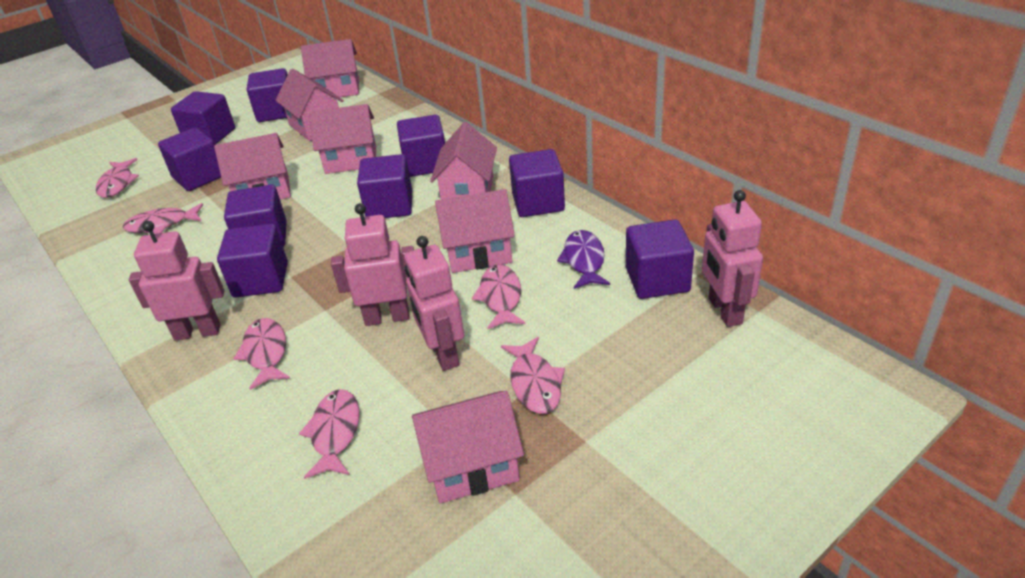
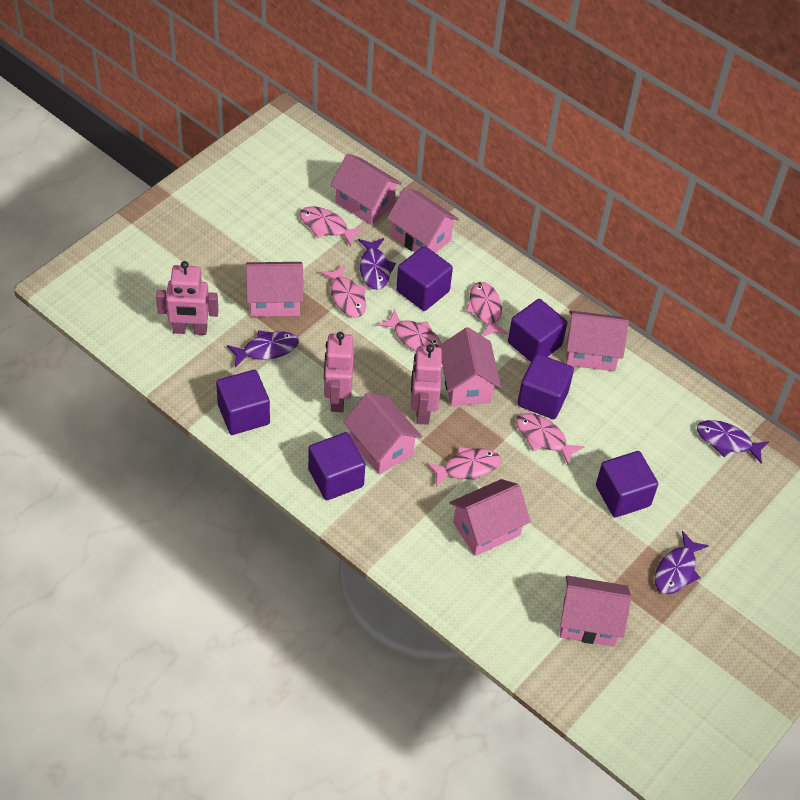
pink house: 7 -> 8
pink robot: 4 -> 3
purple cube: 9 -> 6
purple fish: 1 -> 4

